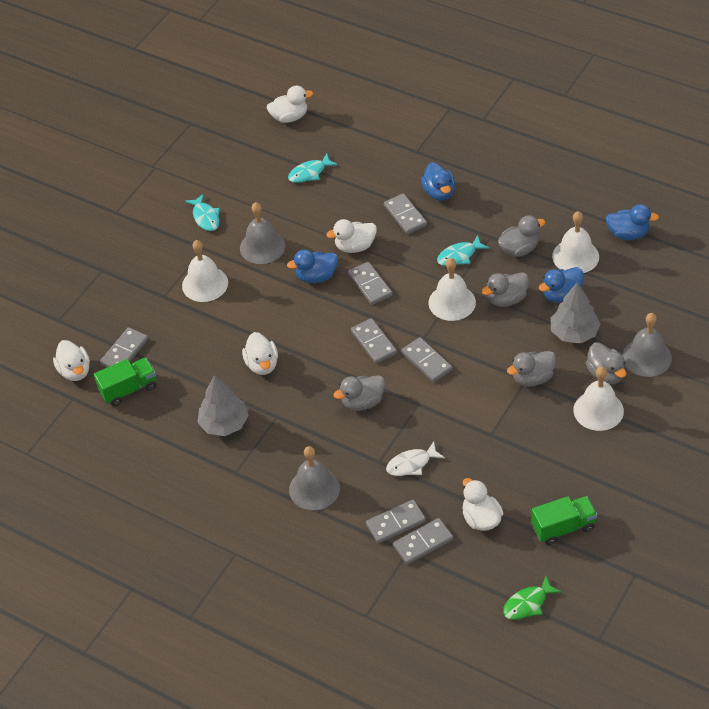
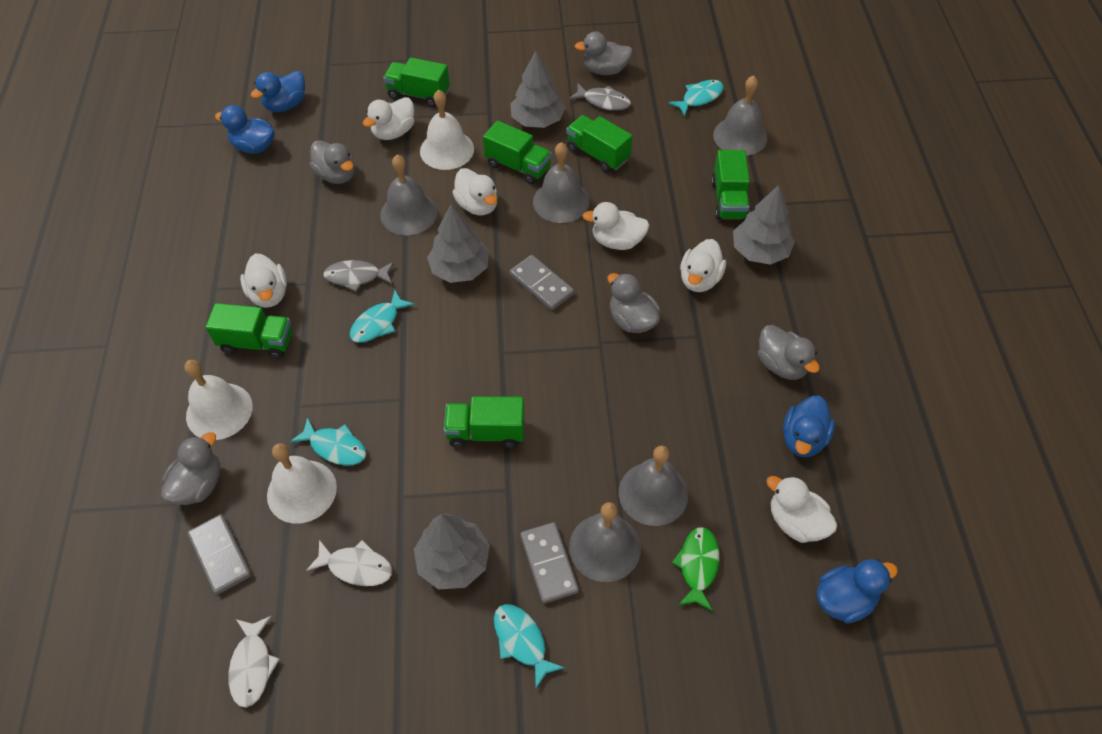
green truck: 2 -> 6
grey bell: 3 -> 5
grey domino: 7 -> 3
grey fish: 0 -> 2
grey tree: 2 -> 4
turquoise fish: 3 -> 4
white bell: 4 -> 3
white duck: 5 -> 6
white fish: 1 -> 2

